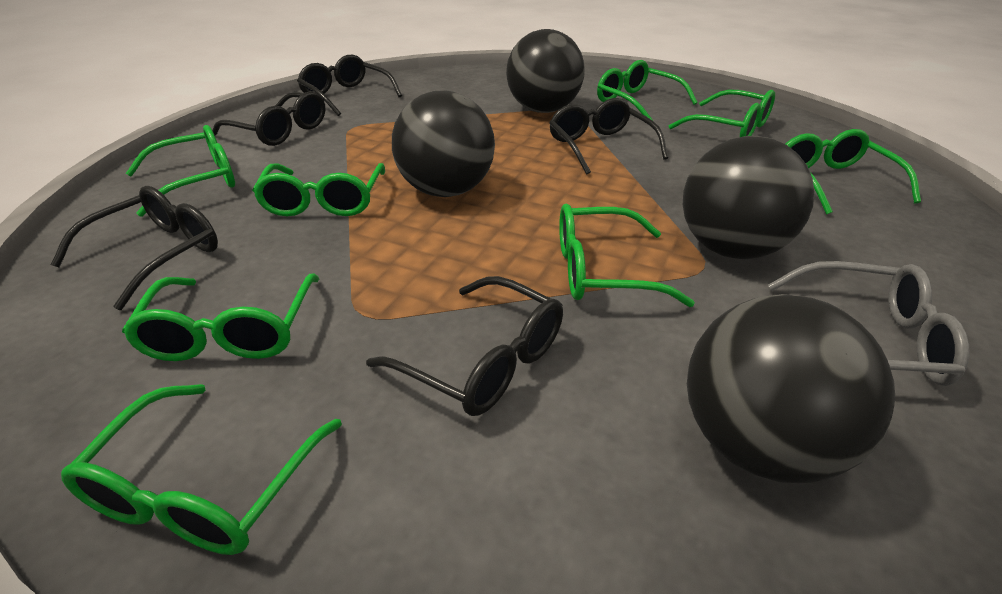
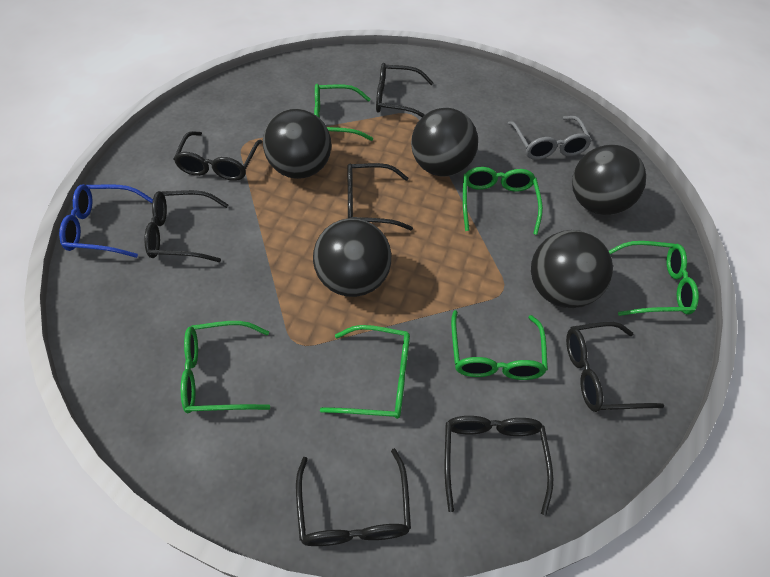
black ball: 4 -> 5
black glasses: 5 -> 7
blue glasses: 0 -> 1
green glasses: 8 -> 6

